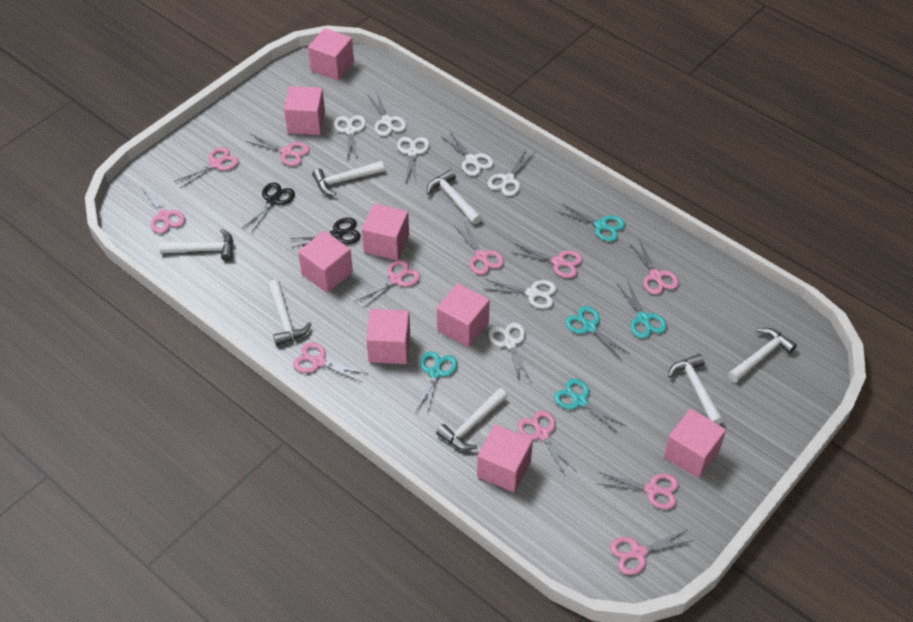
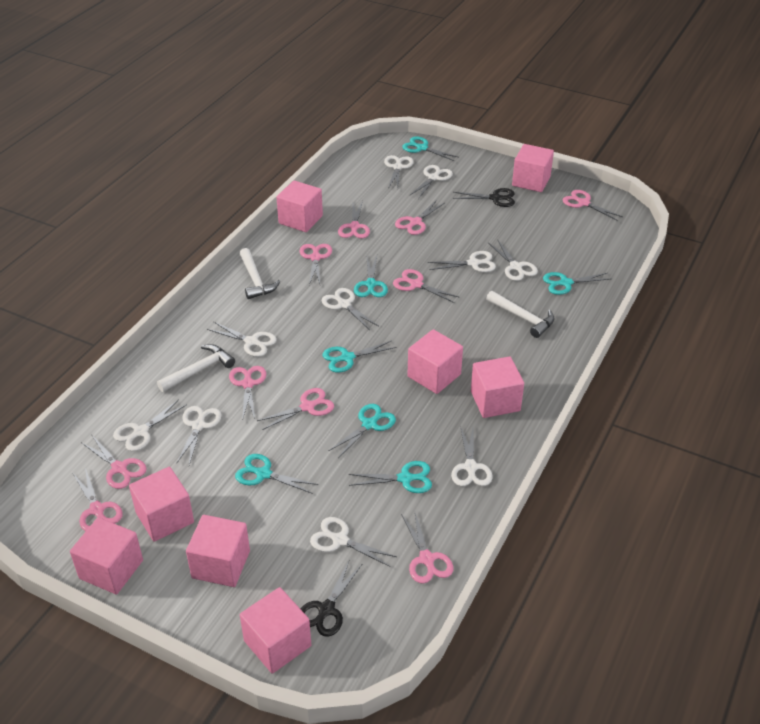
pink scissors: 11 -> 10
turquoise scissors: 5 -> 7
white hammer: 7 -> 3
white scissors: 7 -> 10

